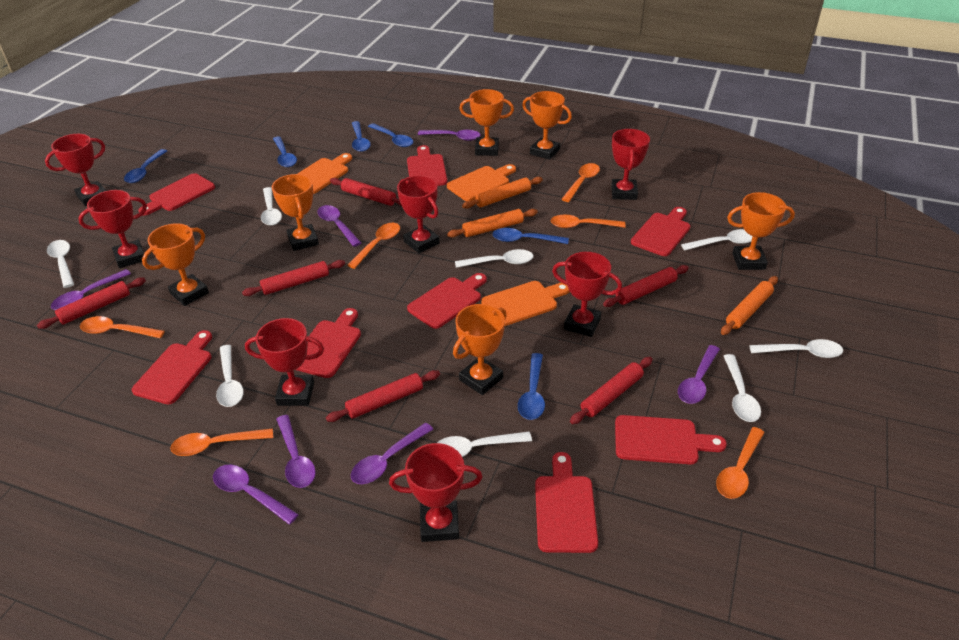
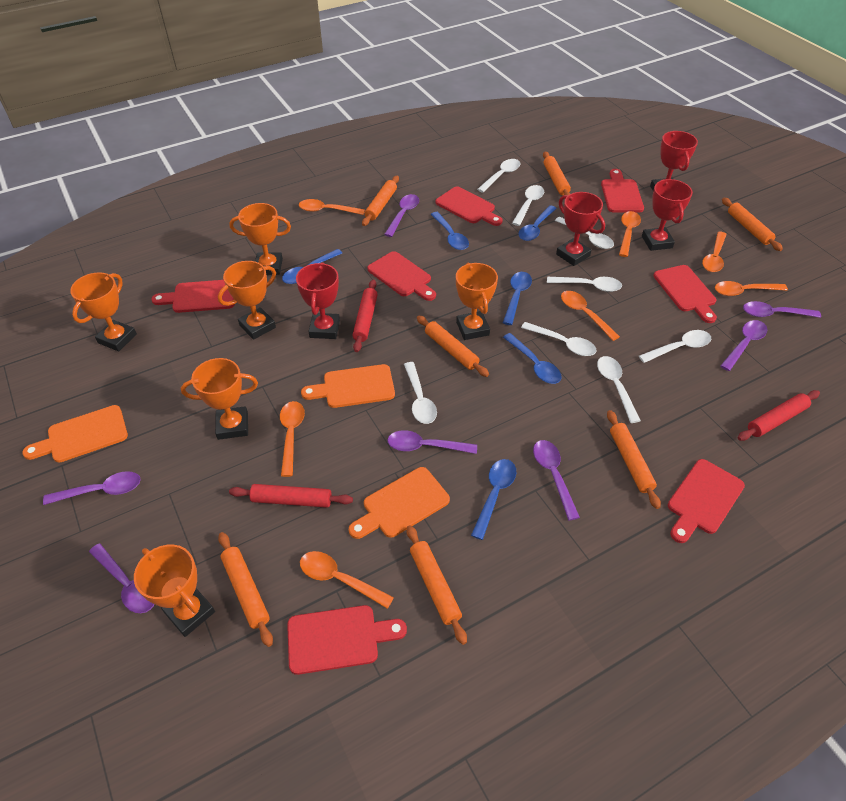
orange rolling pin: 3 -> 7
orange spoon: 6 -> 7
red cutting board: 8 -> 7
red rolling pin: 6 -> 3
red trophy: 7 -> 4

